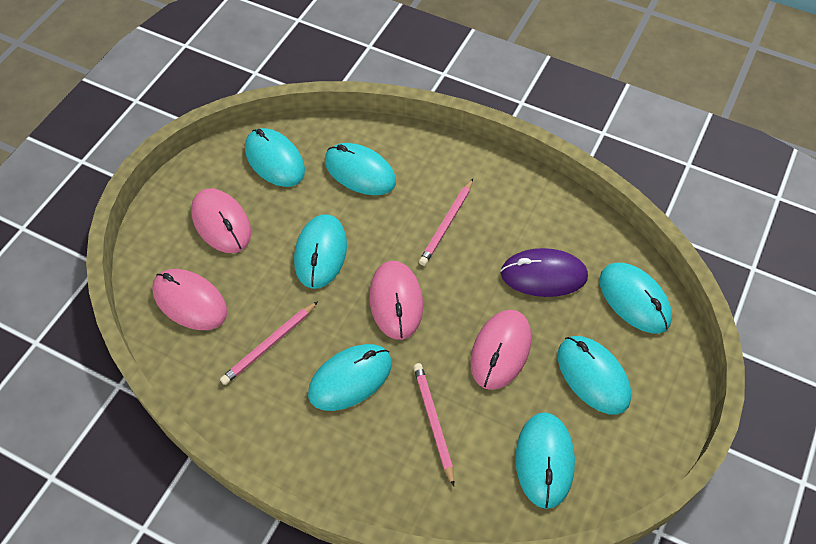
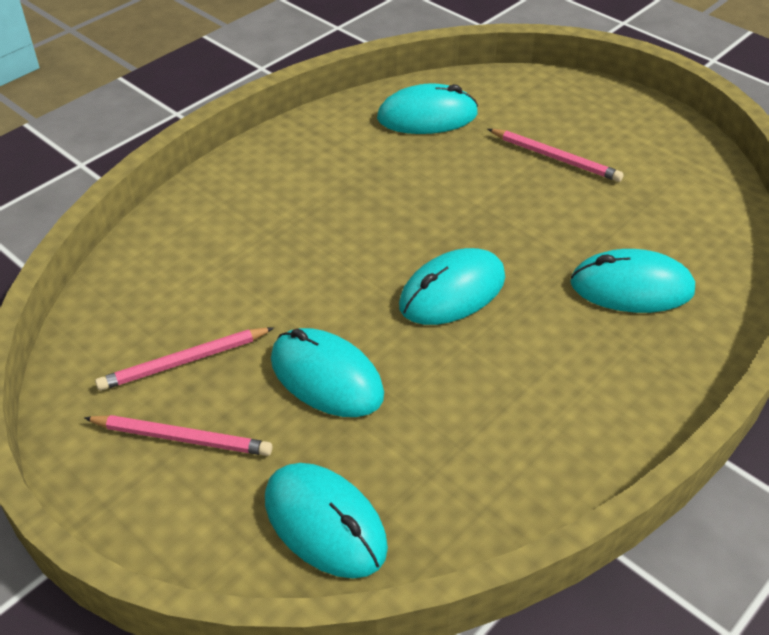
pink mouse: 4 -> 0
purple mouse: 1 -> 0
turquoise mouse: 7 -> 5

